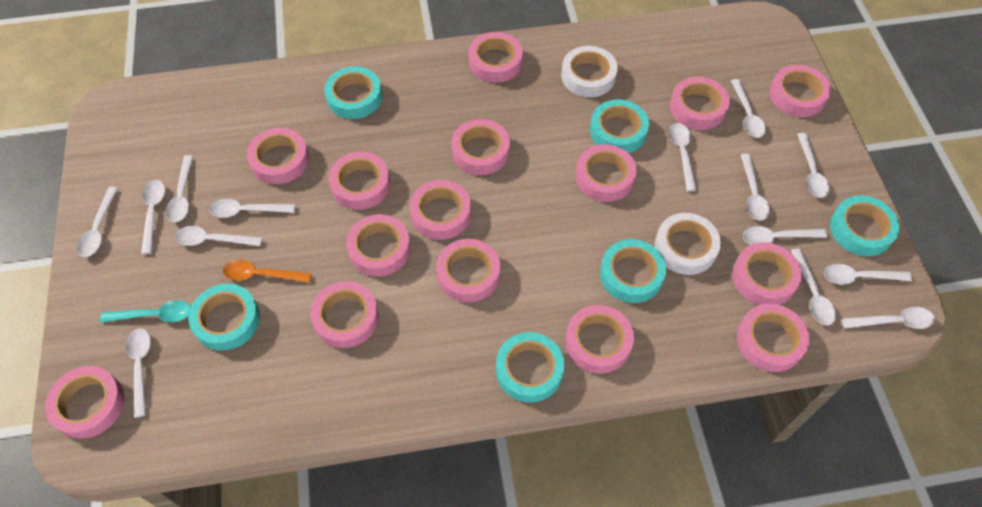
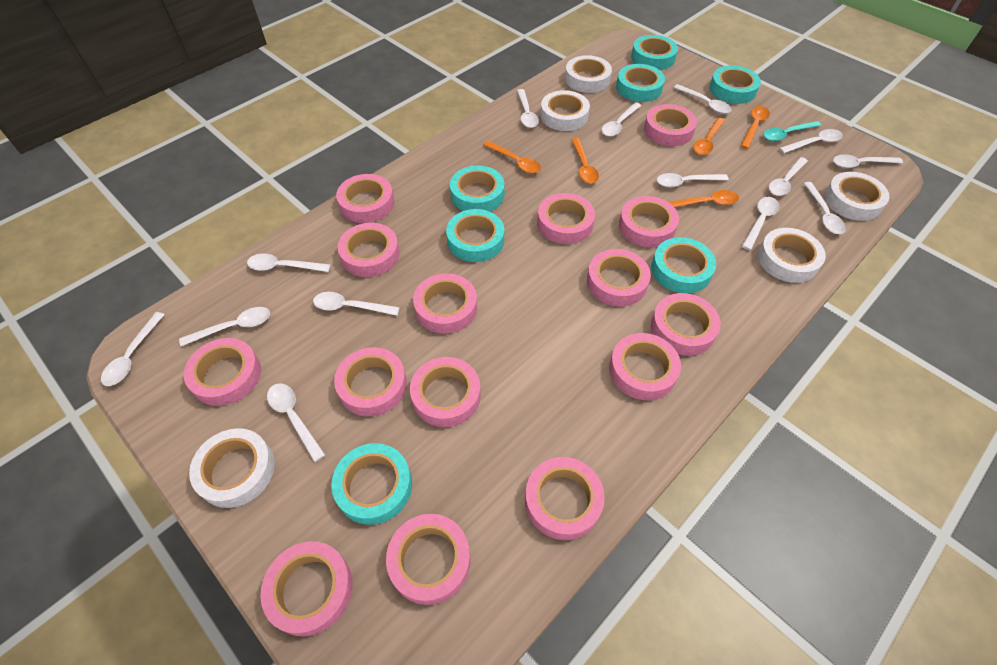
orange spoon: 1 -> 5
turquoise tape: 6 -> 7
white tape: 2 -> 5

